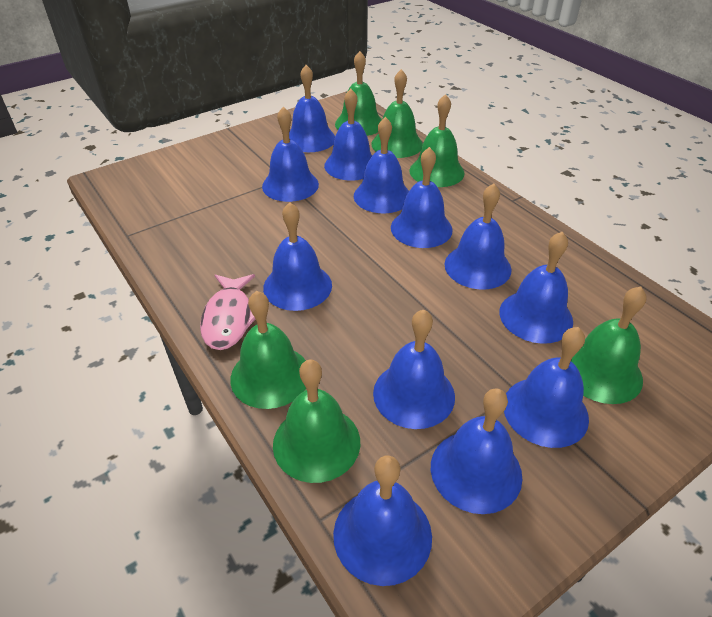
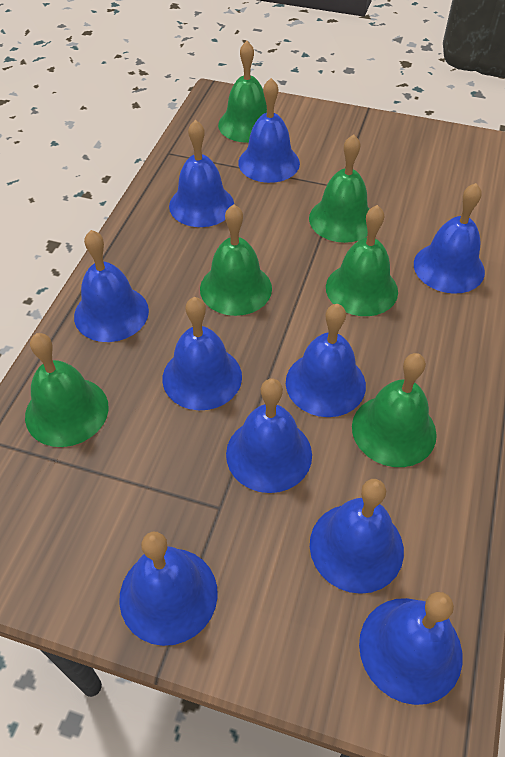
blue bell: 12 -> 10
pink fish: 1 -> 0

